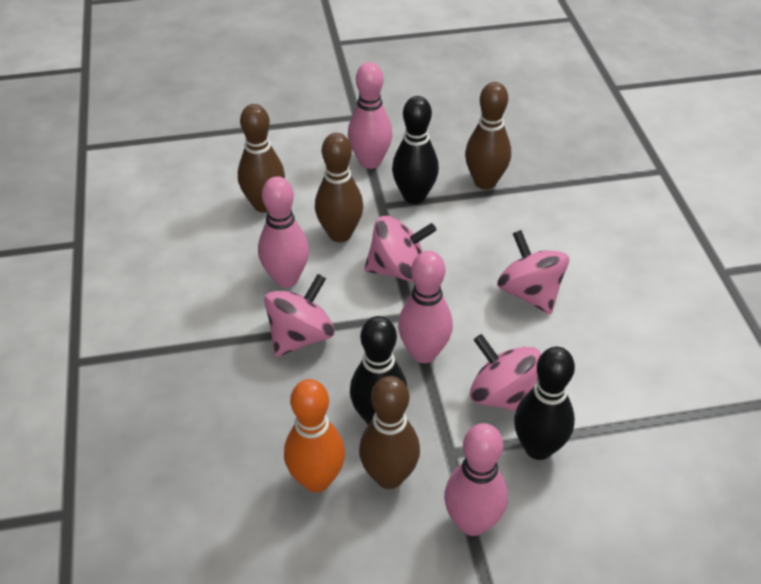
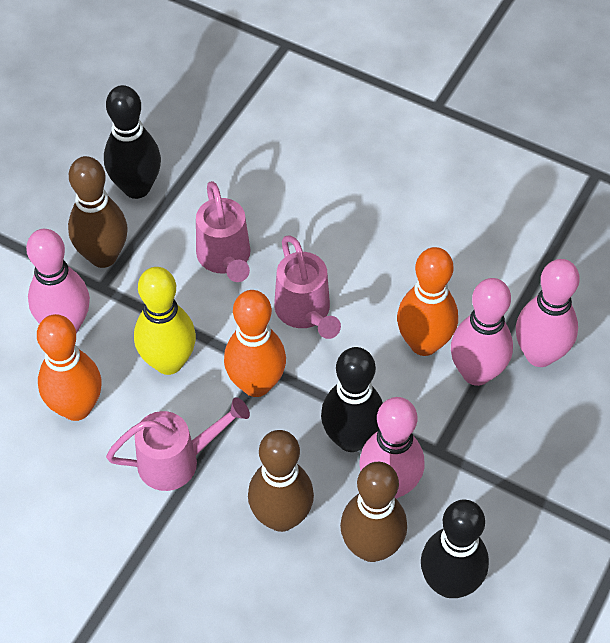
brown bowling pin: 4 -> 3
orange bowling pin: 1 -> 3
pink spinning top: 4 -> 0
pink watering can: 0 -> 3
yellow bowling pin: 0 -> 1

